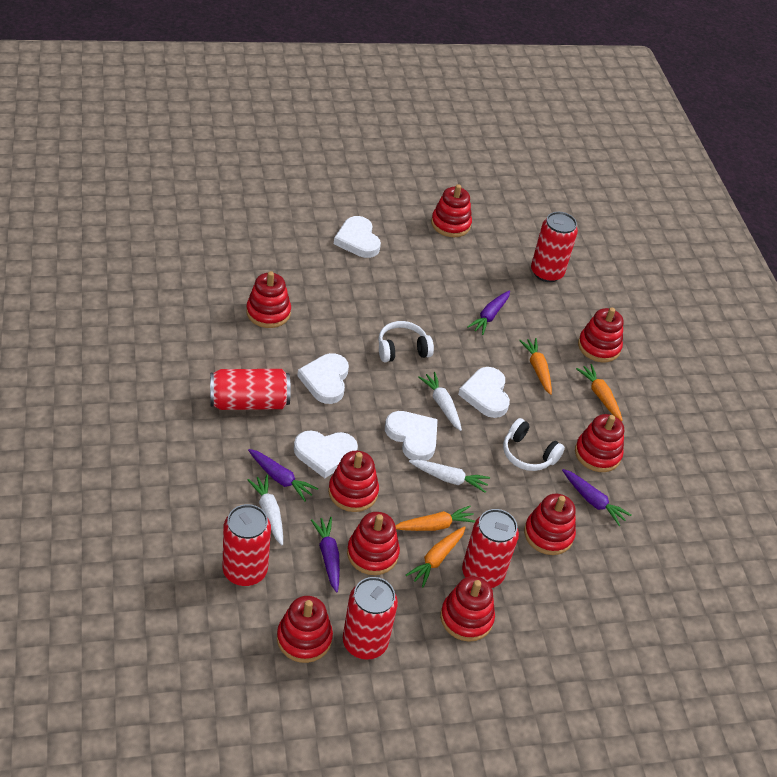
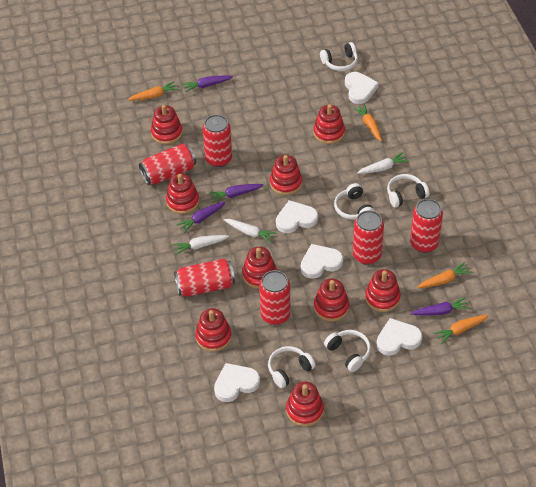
red can: 5 -> 6
white headphones: 2 -> 5

